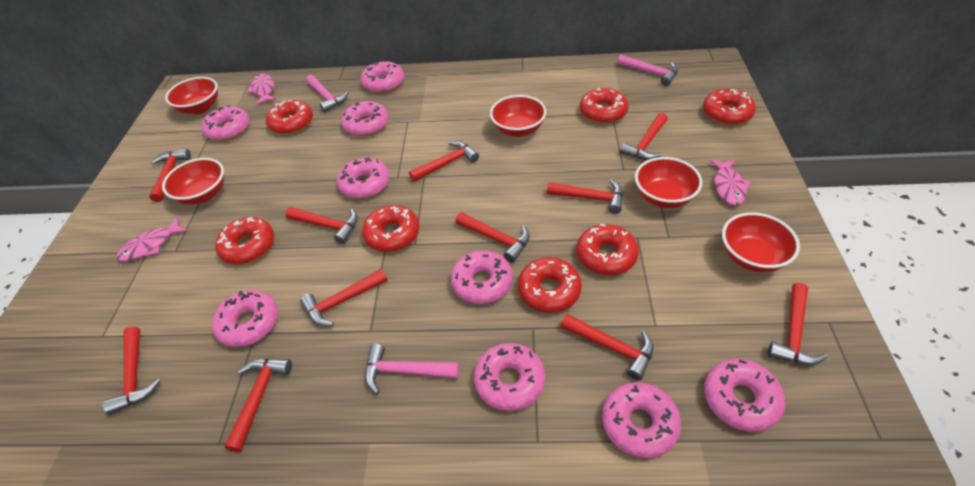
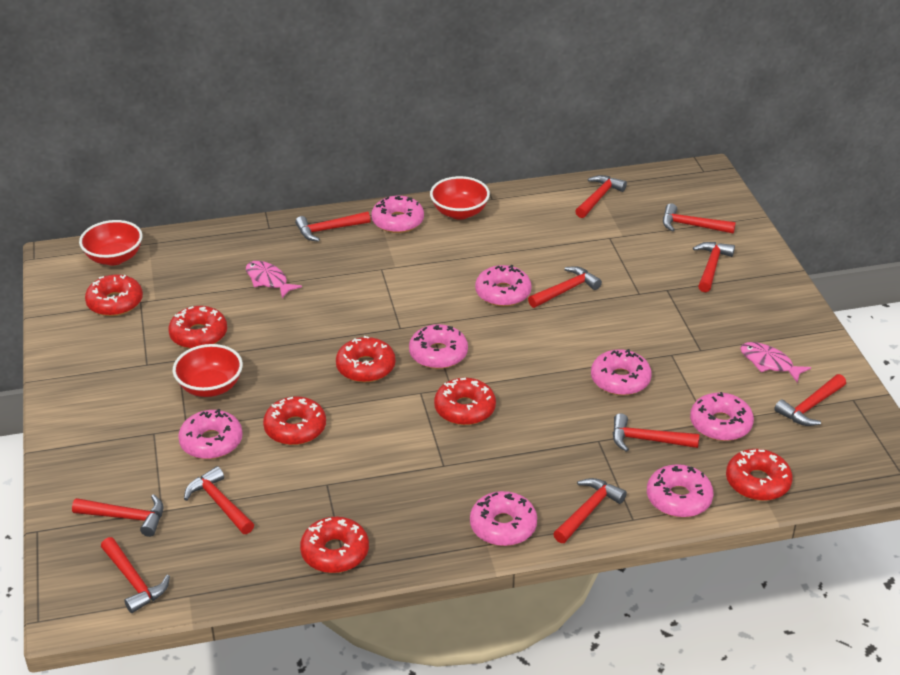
pink donut: 9 -> 8
pink fish: 3 -> 2
pink hammer: 3 -> 0
red bowl: 5 -> 3

